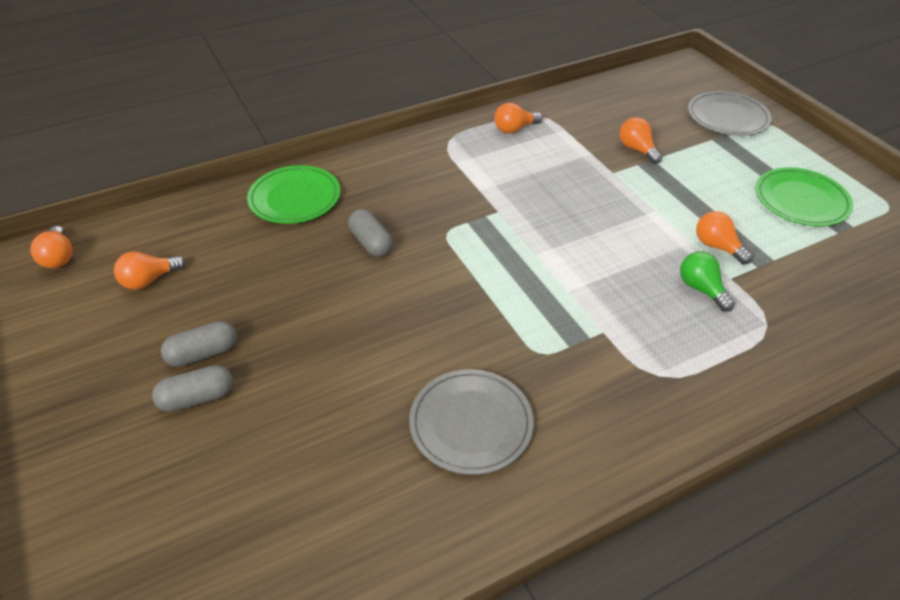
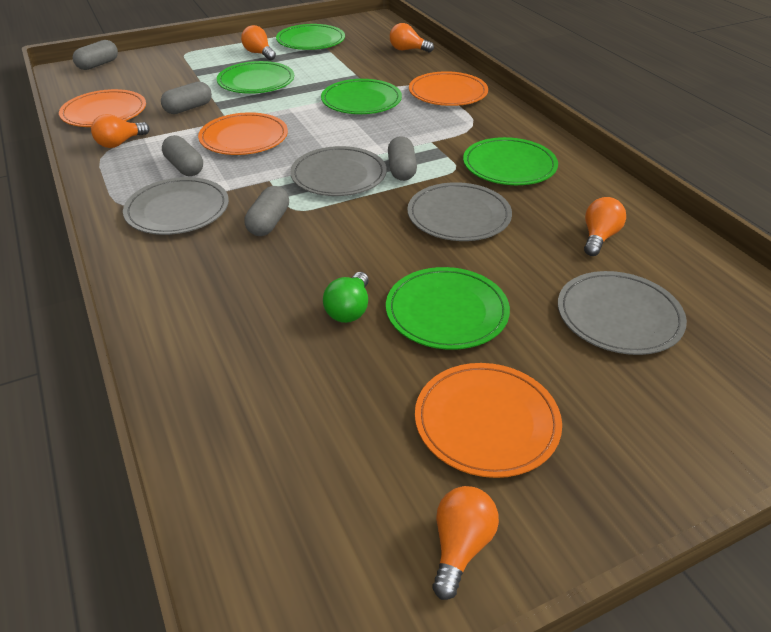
green plate: 2 -> 5
grey capsule: 3 -> 5
grey plate: 2 -> 4
orange plate: 0 -> 4

